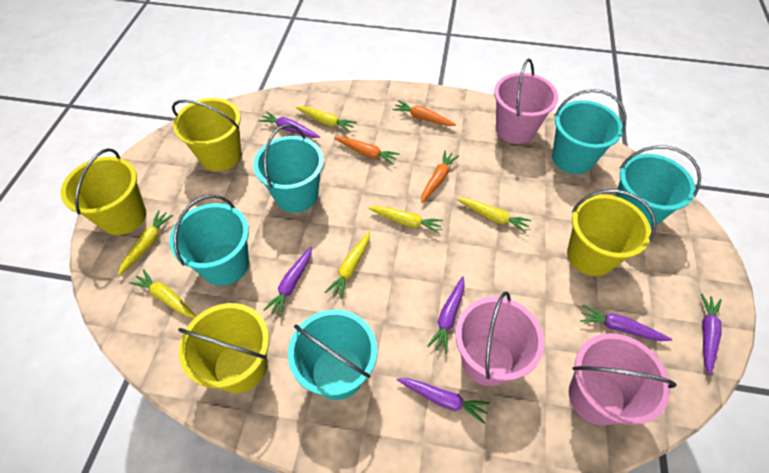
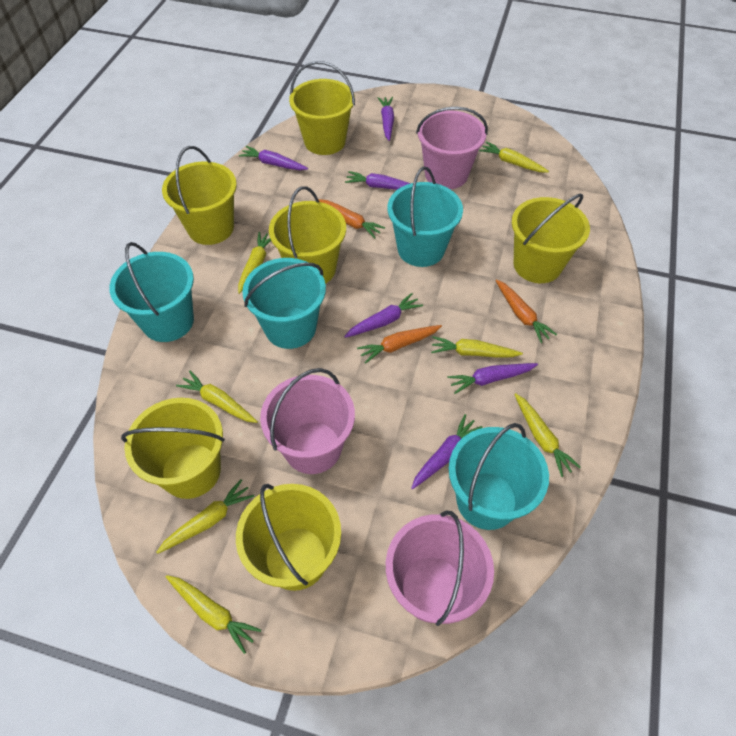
turquoise bucket: 5 -> 4
yellow bucket: 4 -> 6
yellow carrot: 6 -> 7

